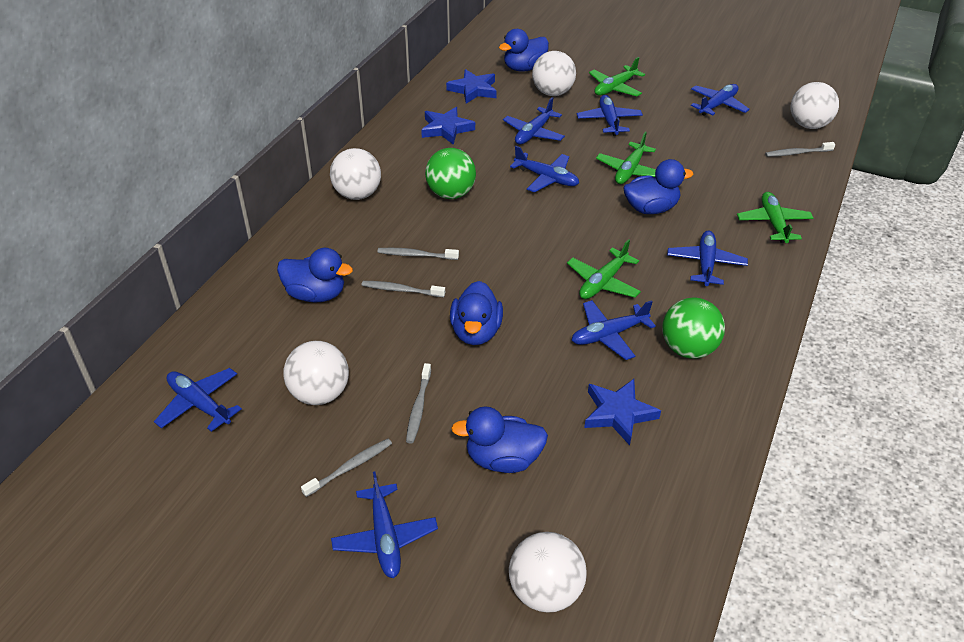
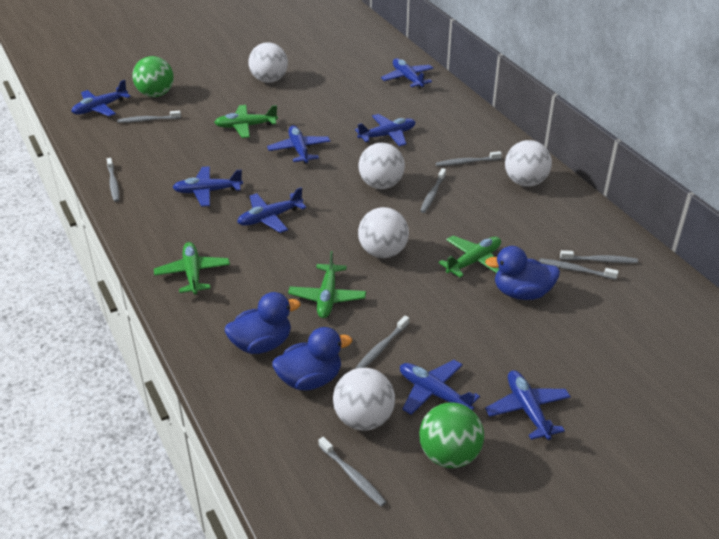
blue duck: 5 -> 3
blue star: 3 -> 0
grey toothbrush: 5 -> 8

